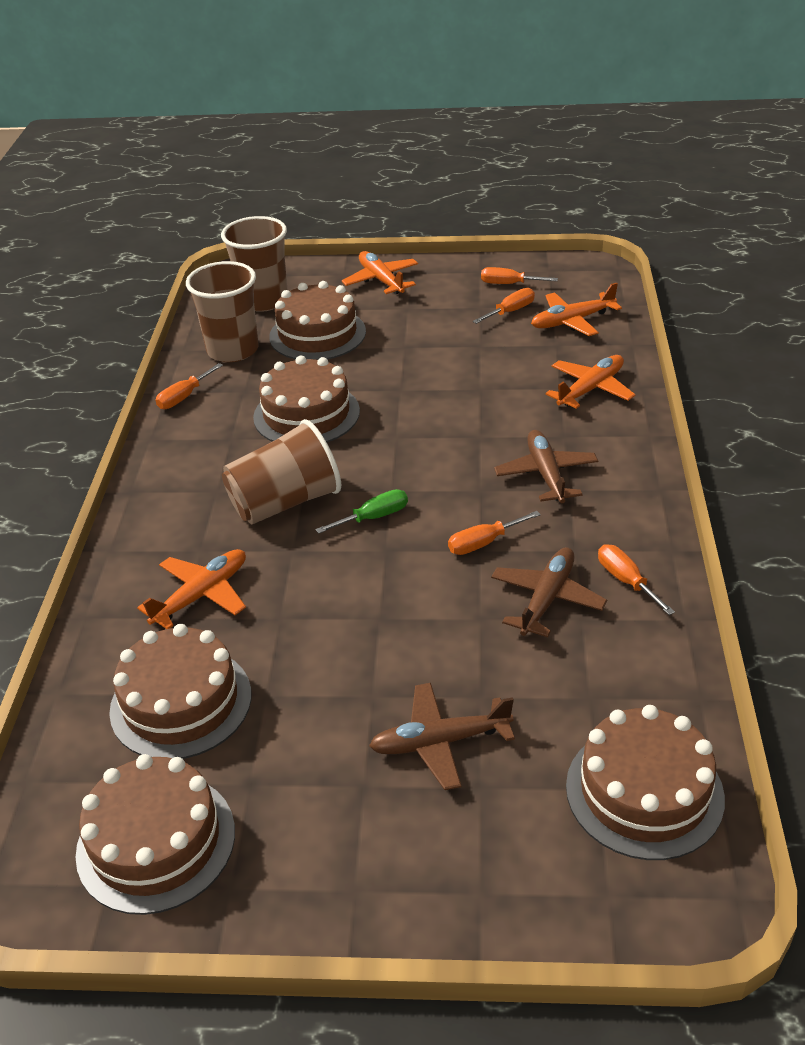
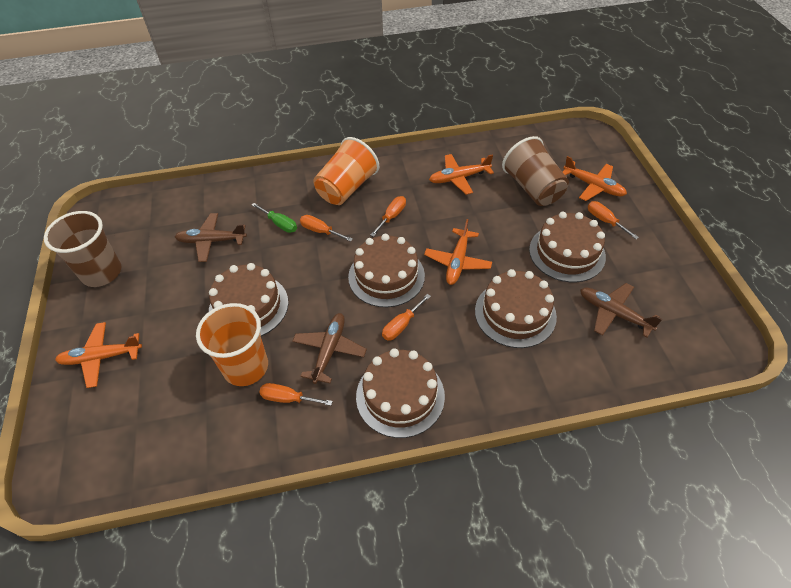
brown cup: 3 -> 2
orange cup: 0 -> 2

